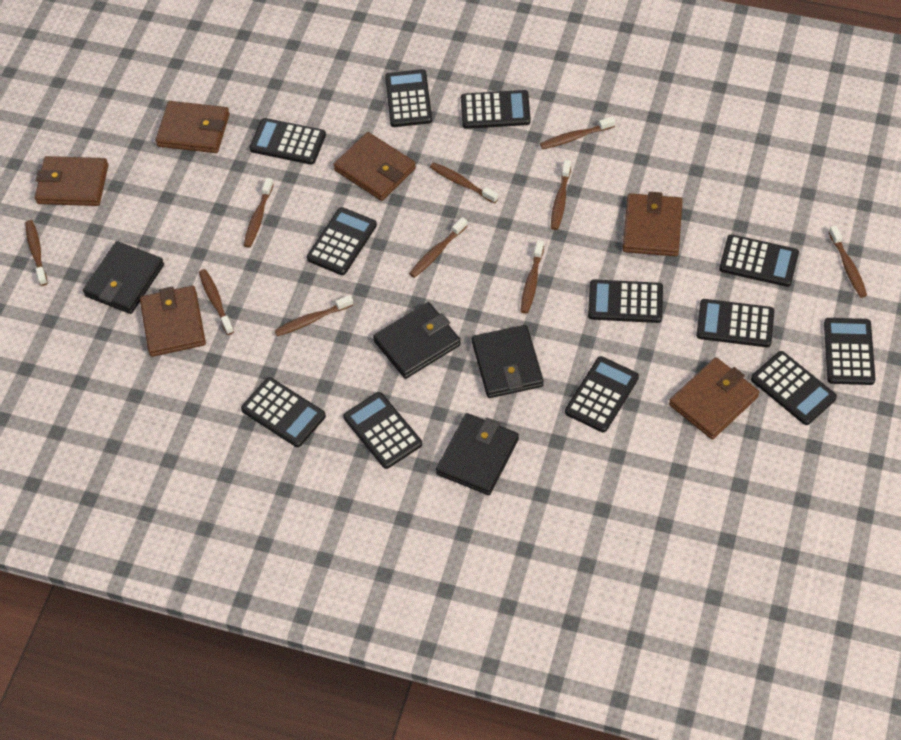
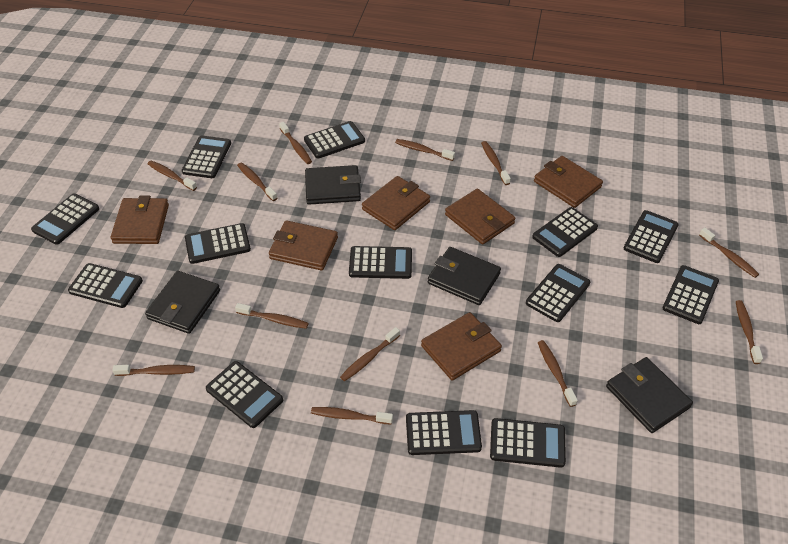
black calculator: 12 -> 13
brown toothbrush: 10 -> 12

